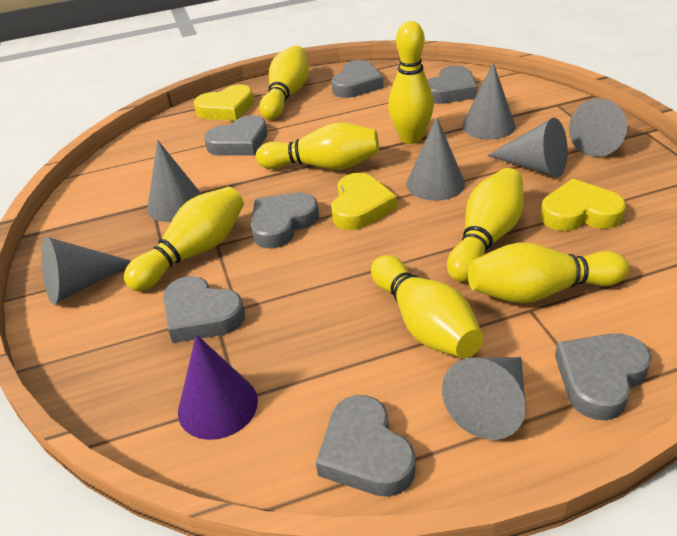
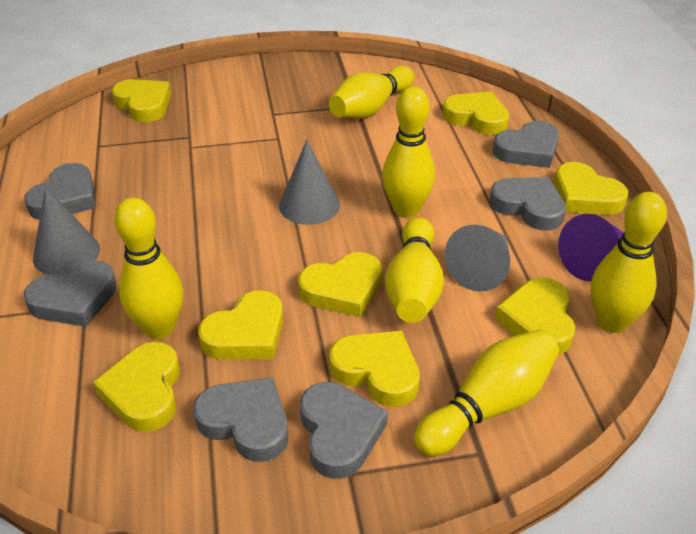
grey cone: 7 -> 3
grey heart: 7 -> 6
yellow bowling pin: 7 -> 6
yellow heart: 3 -> 8

